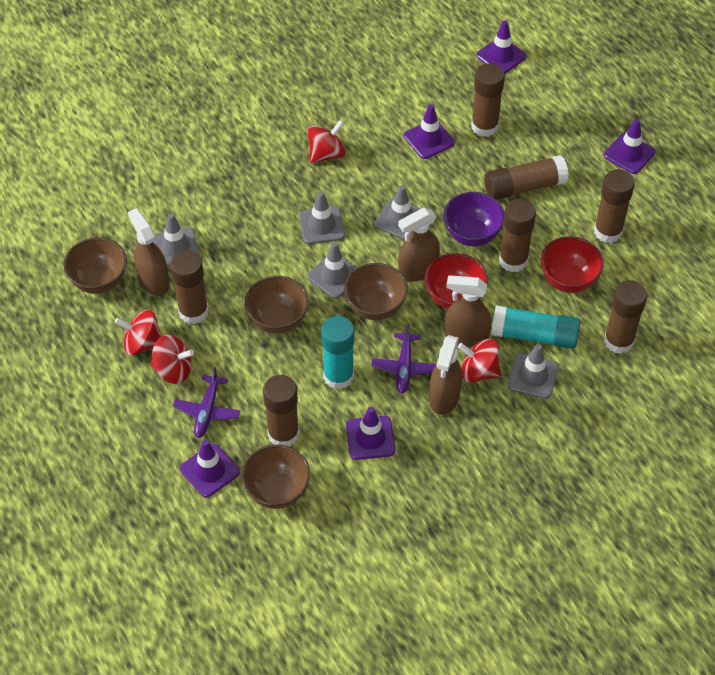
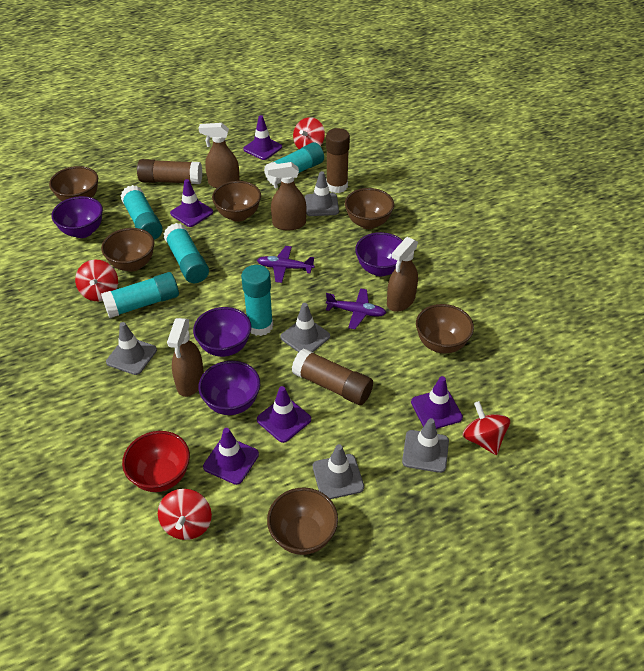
brown bowl: 4 -> 6
brown glue stick: 7 -> 3
purple bowl: 1 -> 4
red bowl: 2 -> 1
turquoise glue stick: 2 -> 5

